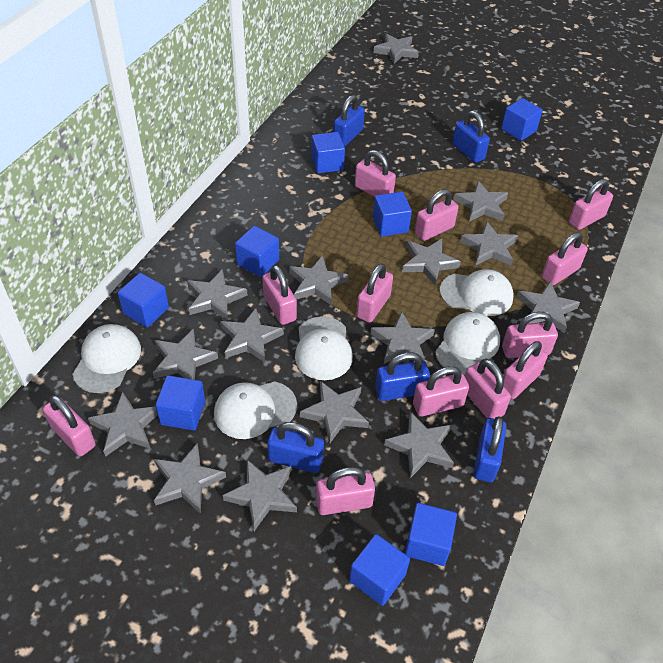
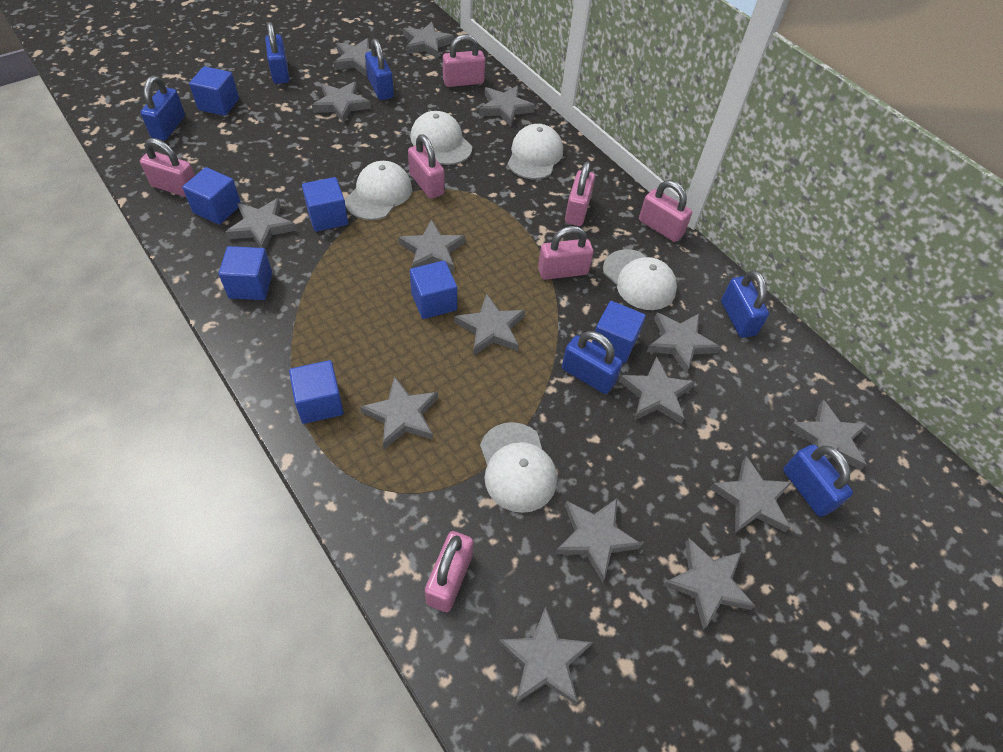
blue cube: 8 -> 7
blue padlock: 5 -> 6
pink padlock: 12 -> 7

